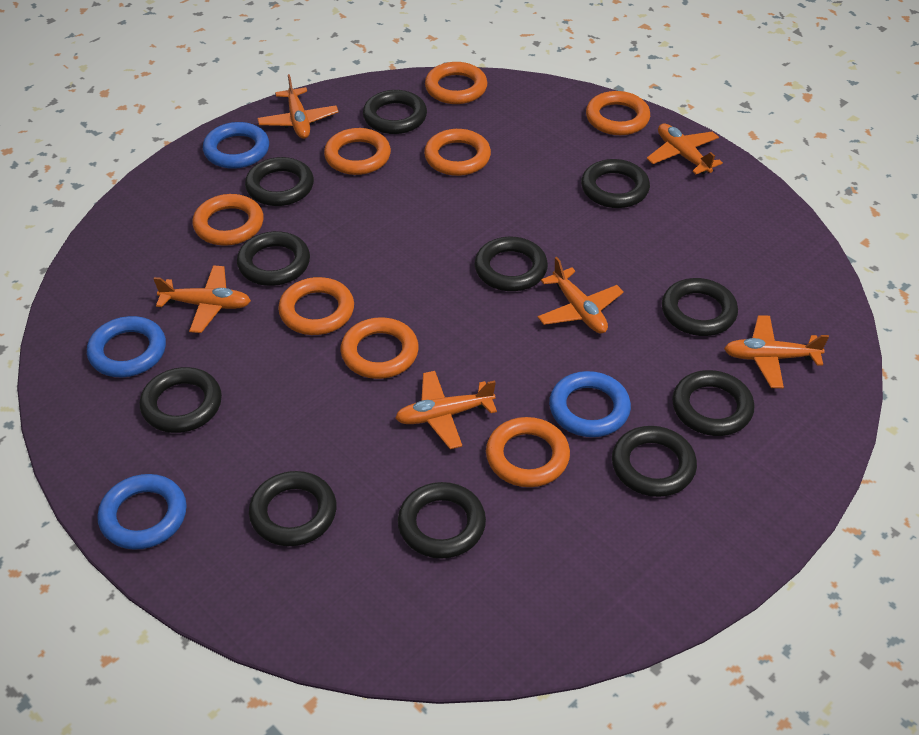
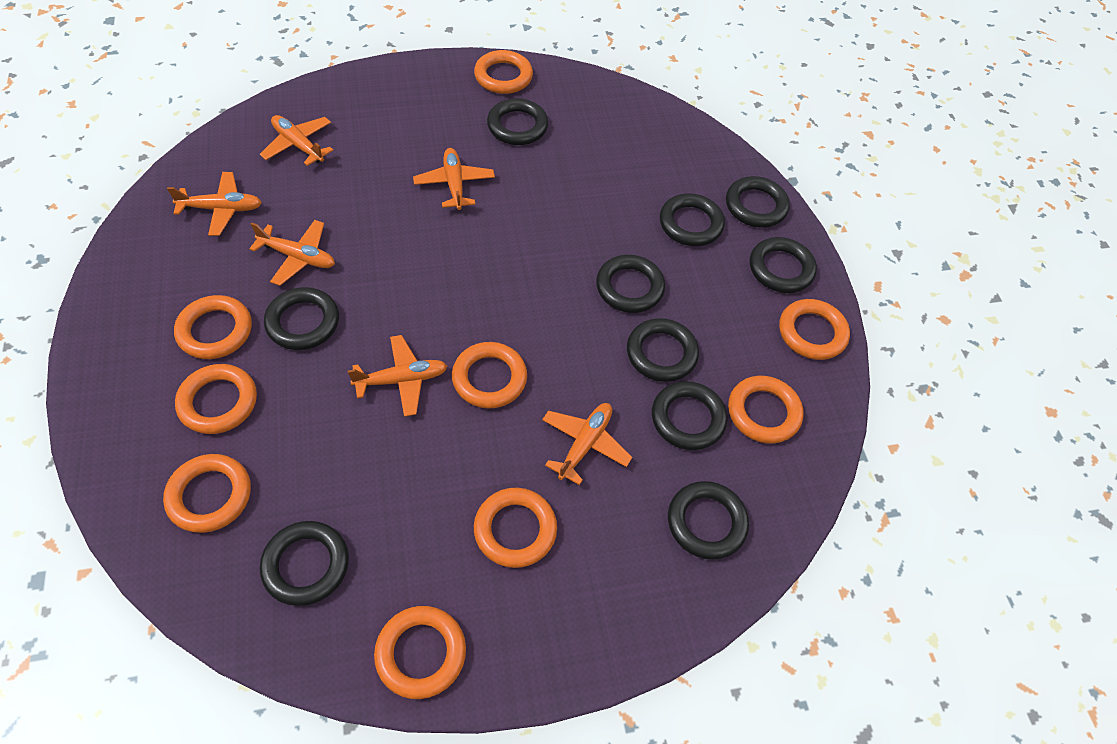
black ring: 11 -> 10
blue ring: 4 -> 0
orange ring: 8 -> 9

